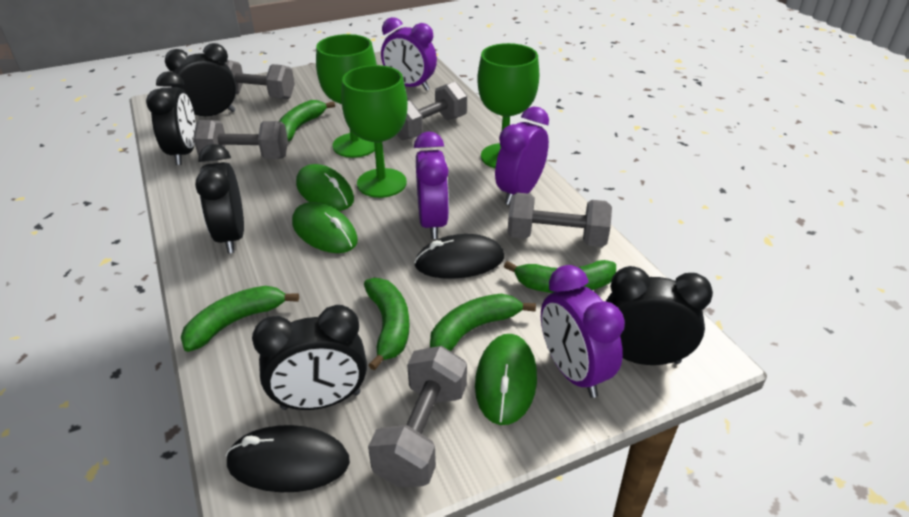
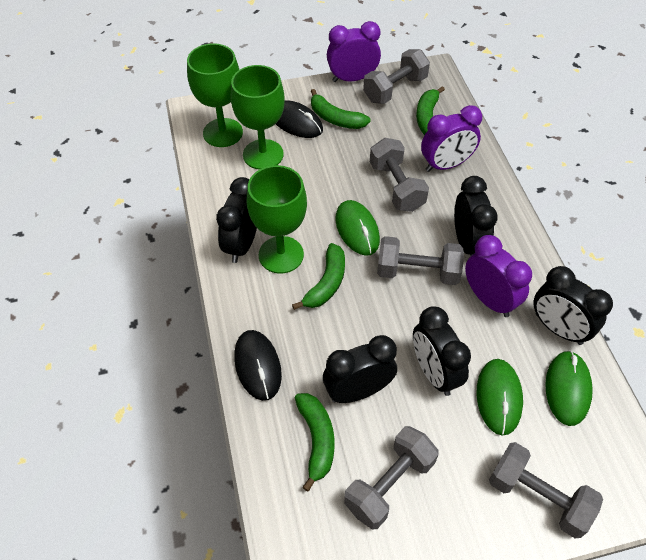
green banana: 5 -> 4
purple clock: 4 -> 3

